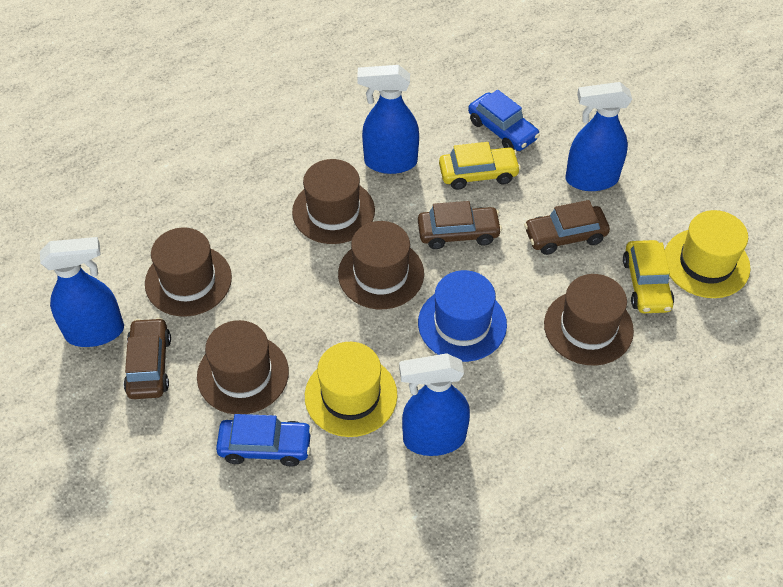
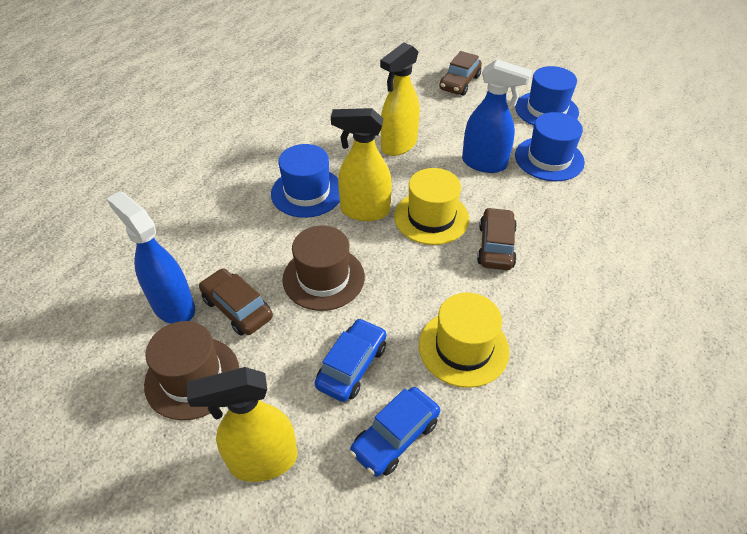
blue hat: 1 -> 3
blue spray bottle: 4 -> 2
brown hat: 5 -> 2
yellow car: 2 -> 0
yellow spray bottle: 0 -> 3

